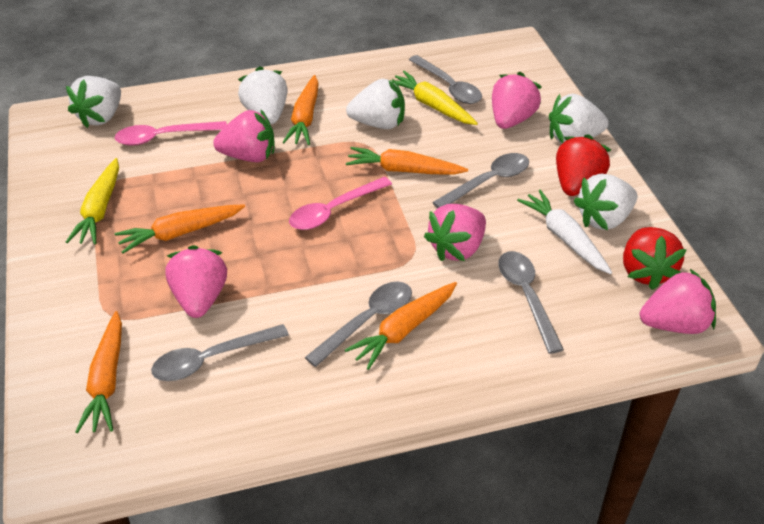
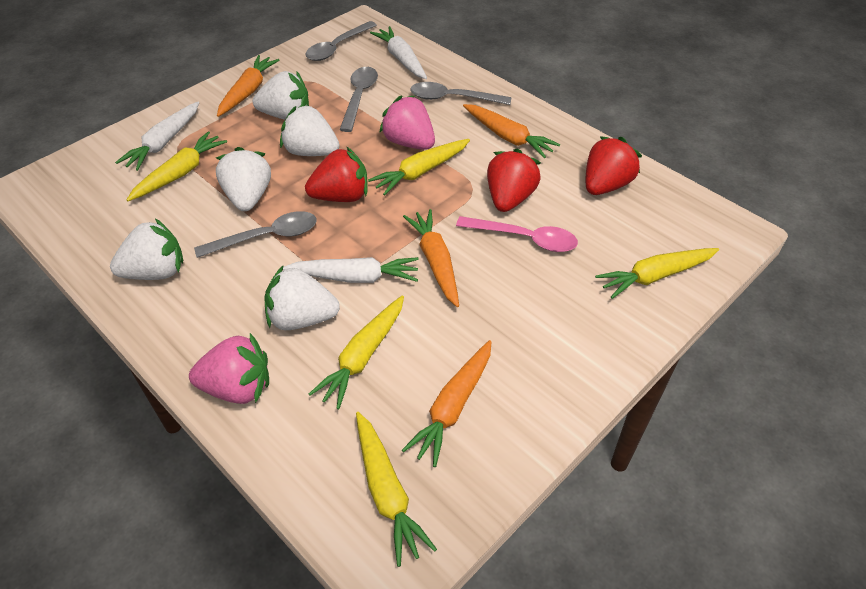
grey spoon: 5 -> 4
orange carrot: 5 -> 4
pink spoon: 2 -> 1
pink strawberry: 5 -> 2
red strawberry: 2 -> 3
white carrot: 1 -> 3
yellow carrot: 2 -> 5

